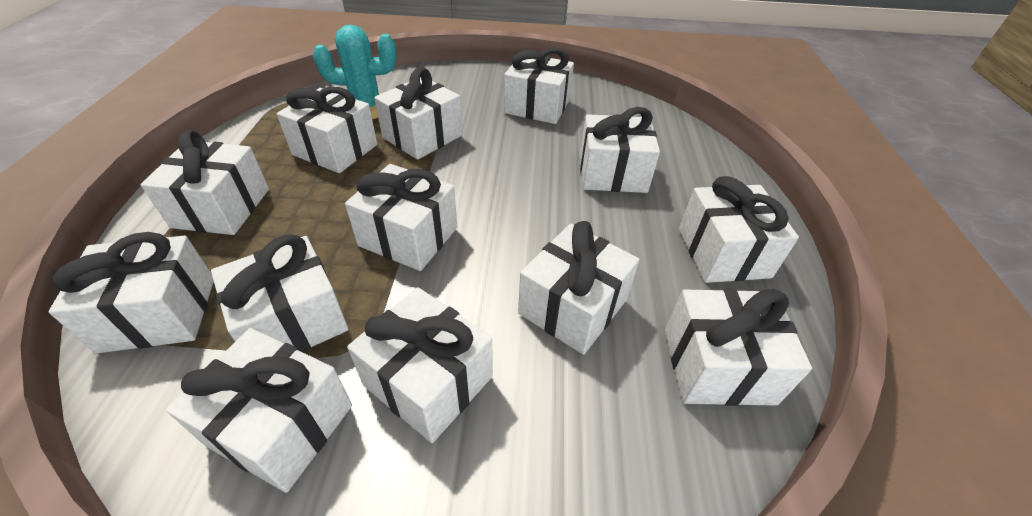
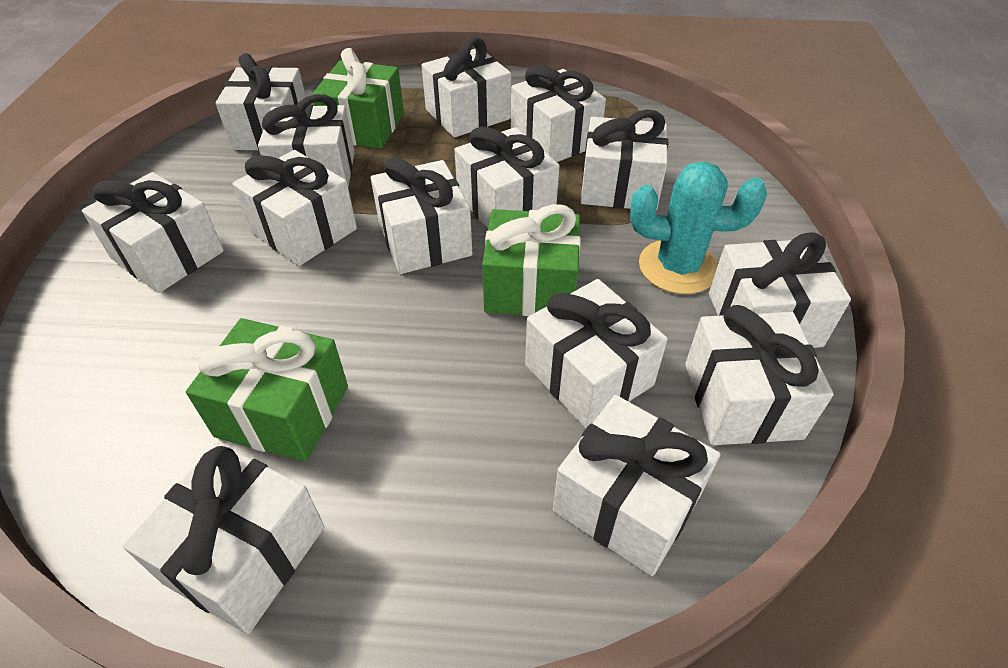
green gift: 0 -> 3
white gift: 13 -> 14

